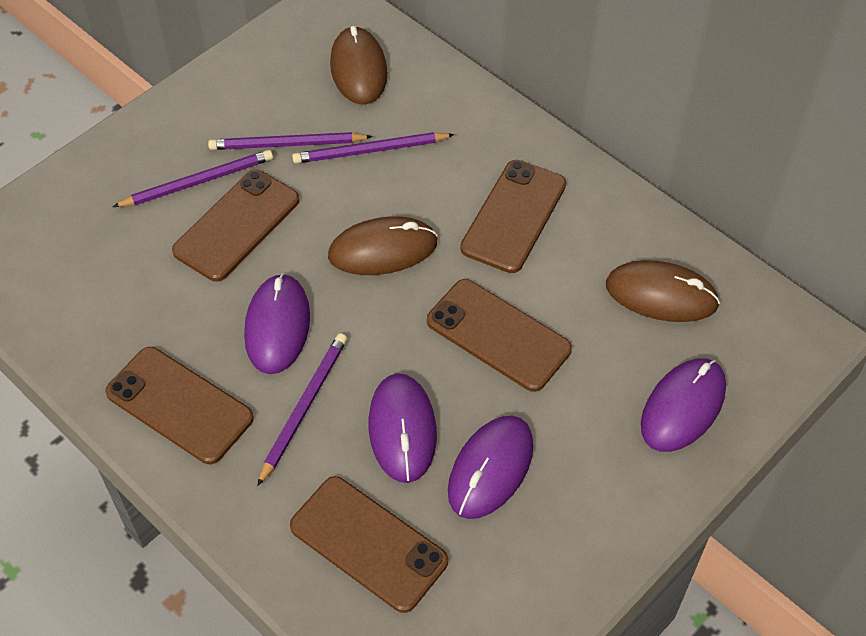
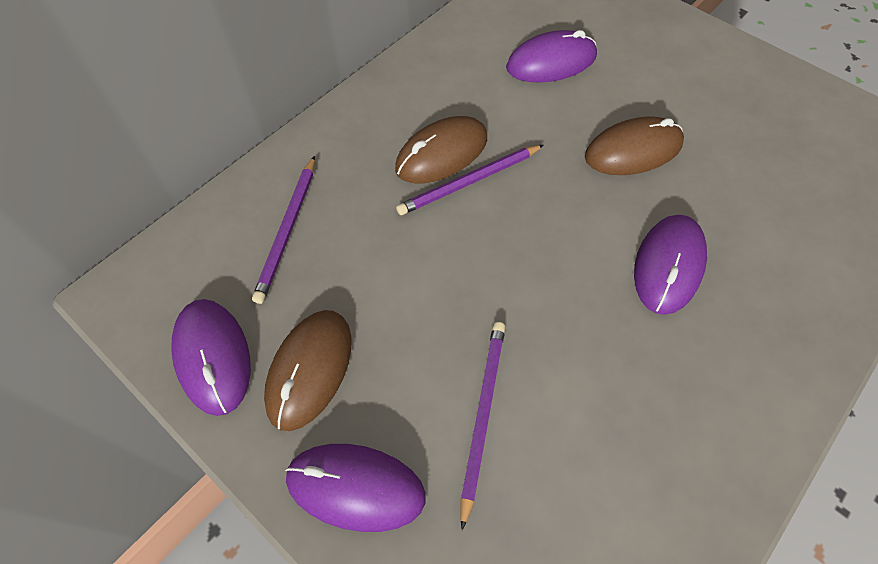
brown phone: 5 -> 0
purple pencil: 4 -> 3

